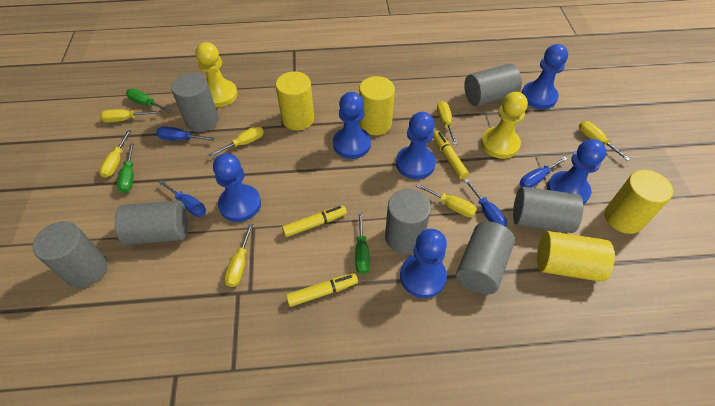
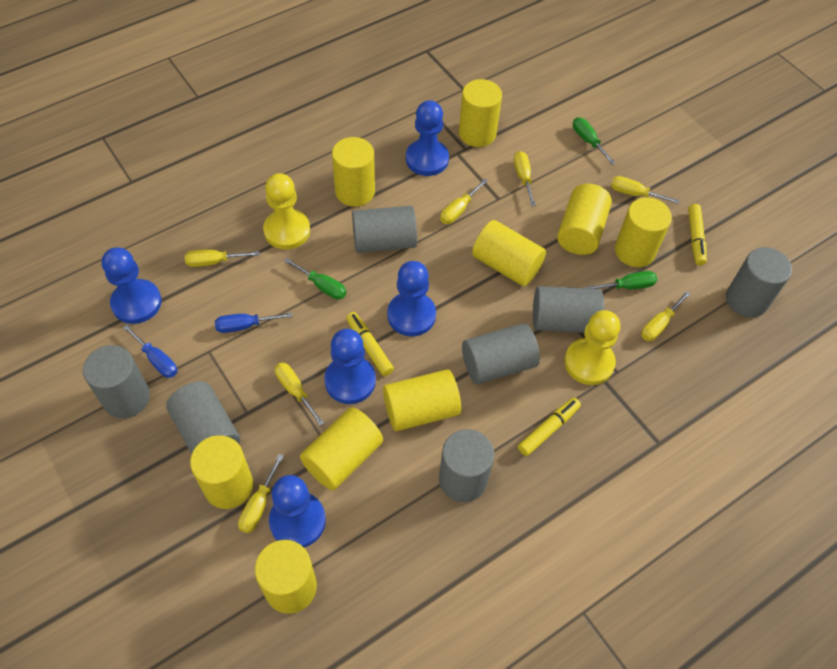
blue pawn: 6 -> 5
blue screwdriver: 4 -> 2
yellow cylinder: 4 -> 9

